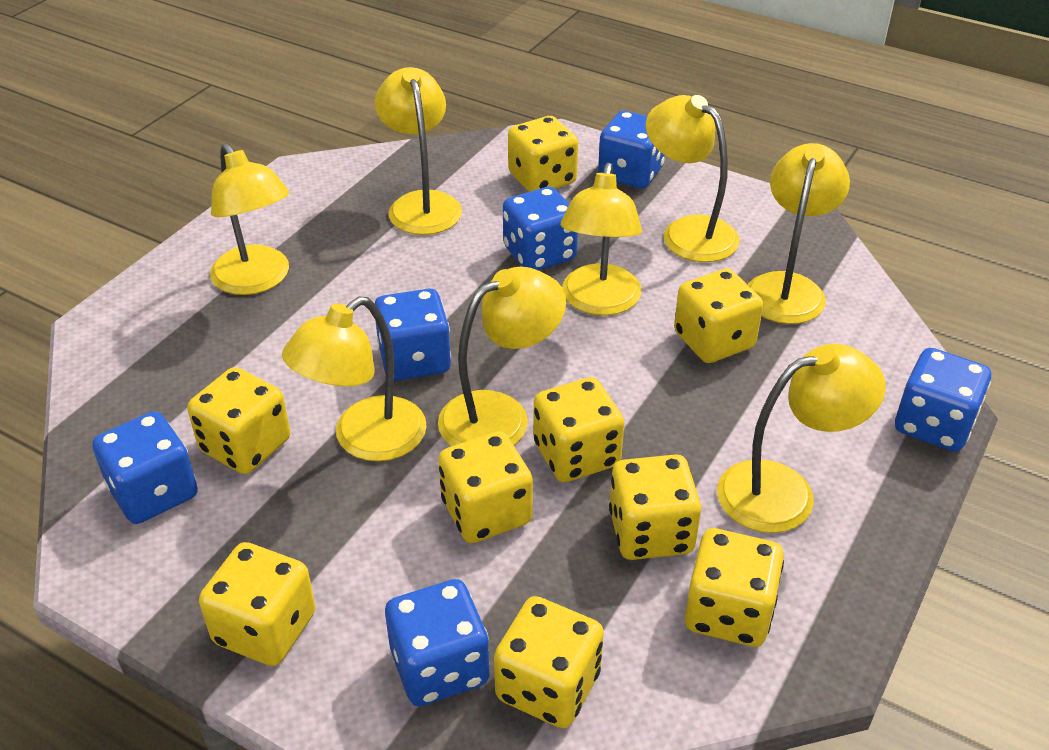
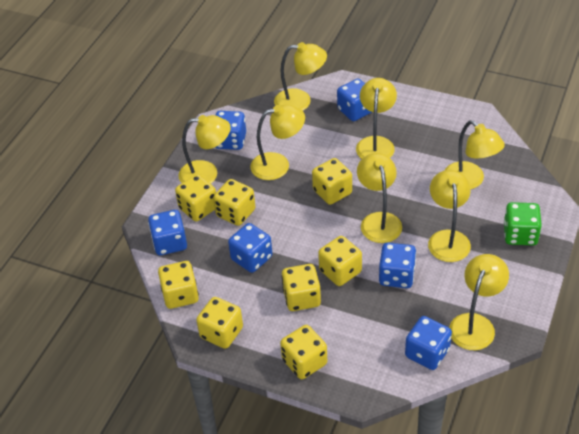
green dice: 0 -> 1
yellow dice: 9 -> 8

